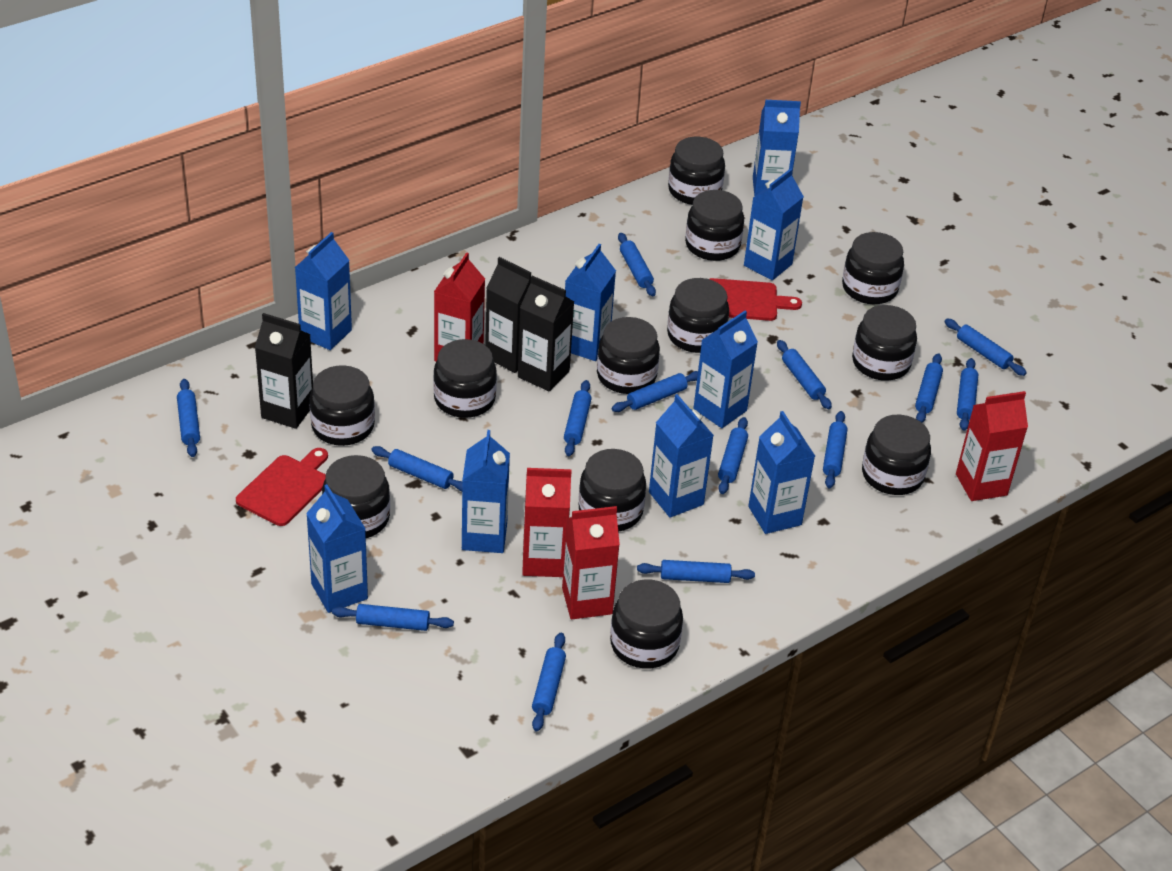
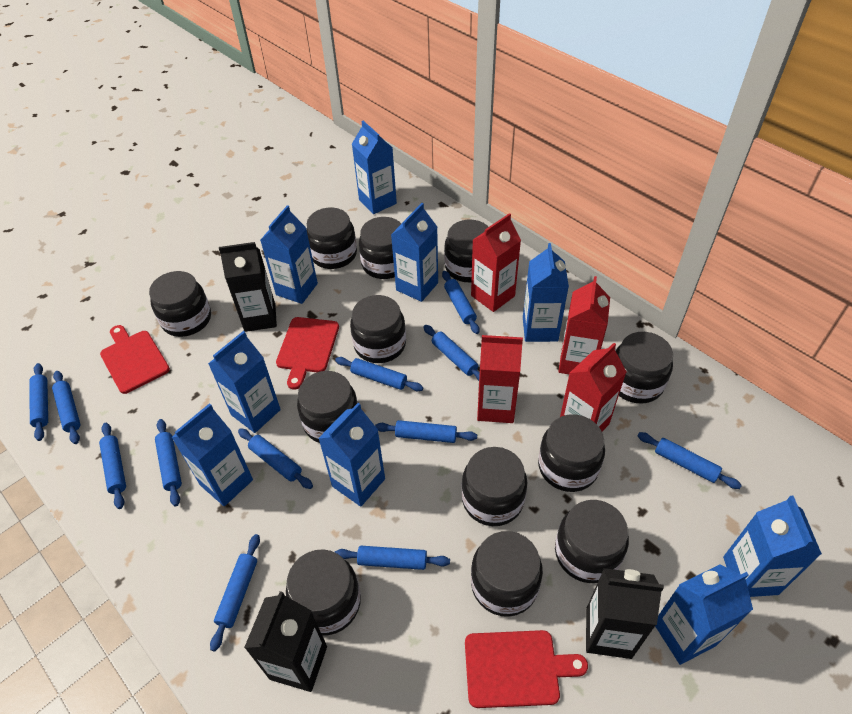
blue rolling pin: 14 -> 12
red cutting board: 2 -> 3

